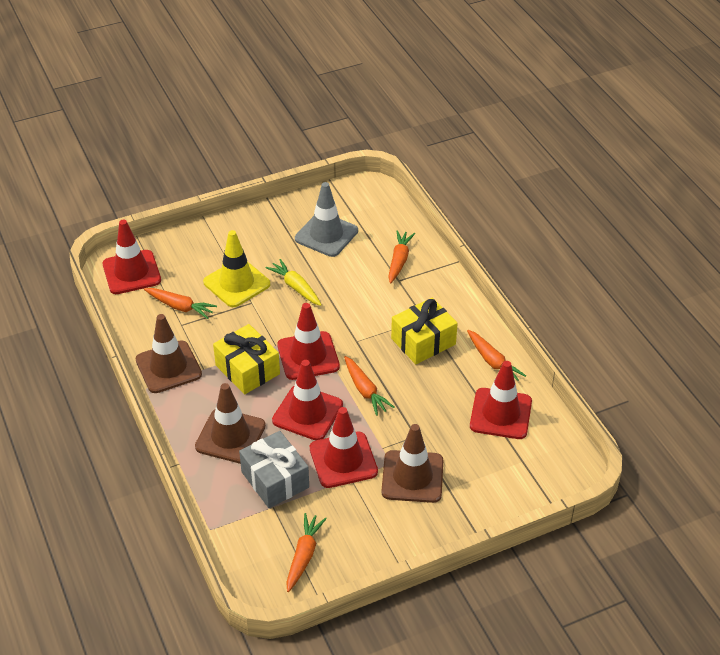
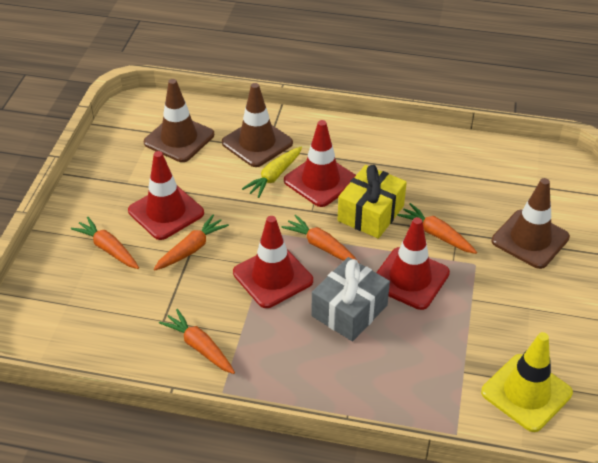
grey traffic cone: 1 -> 0
red traffic cone: 5 -> 4
yellow gift: 2 -> 1

